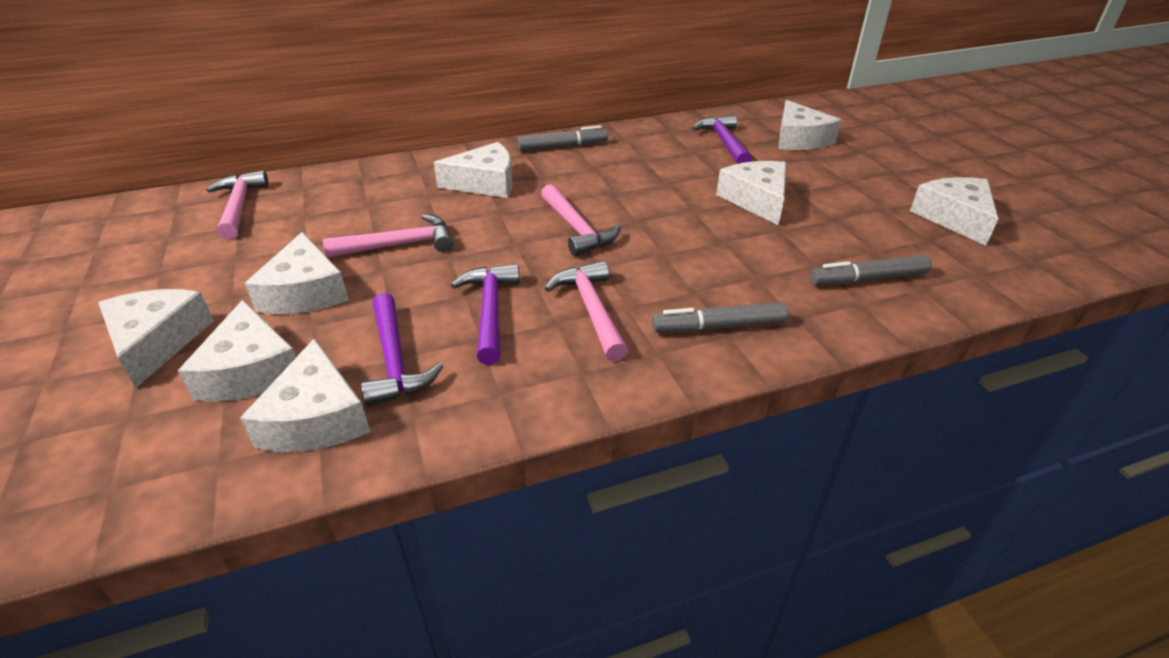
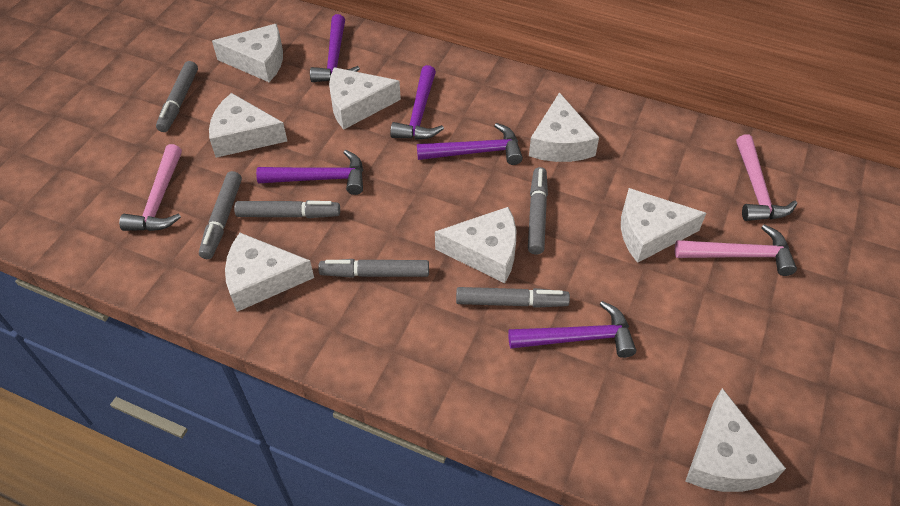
grey marker: 3 -> 6
pink hammer: 4 -> 3
purple hammer: 3 -> 5

